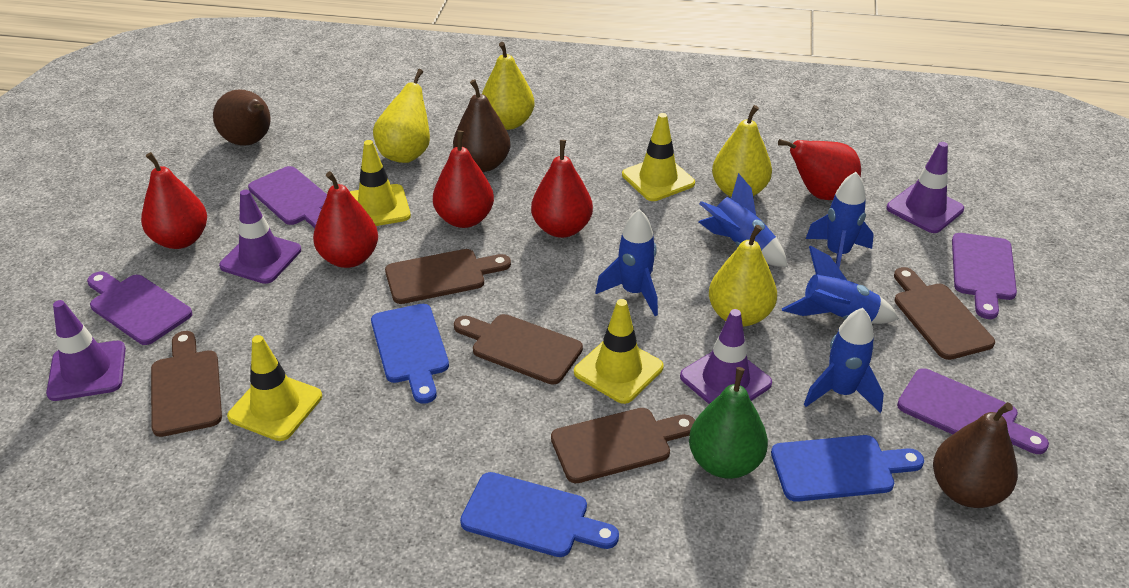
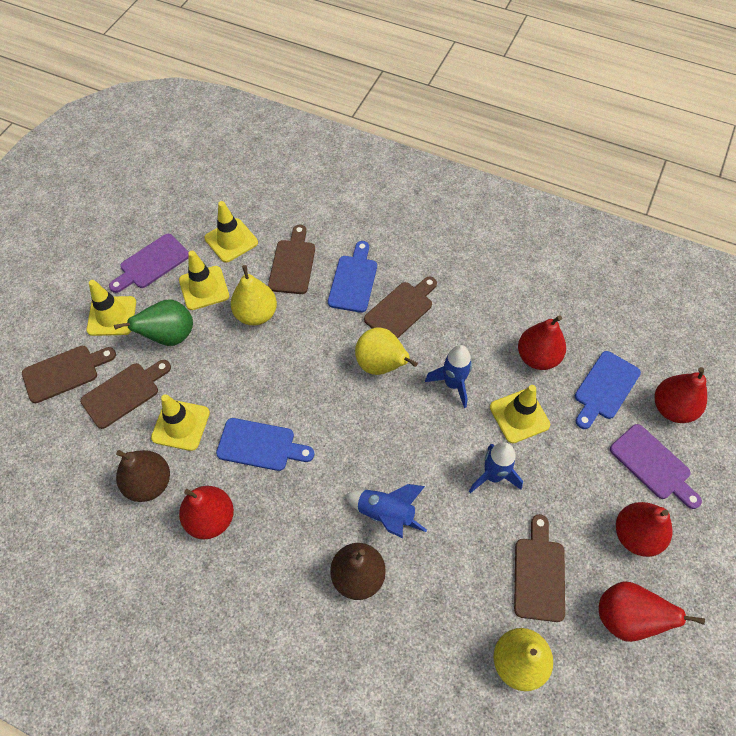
blue rocket: 5 -> 3
brown pear: 3 -> 2
purple cutting board: 4 -> 2
purple traffic cone: 4 -> 0
yellow pear: 4 -> 3
yellow traffic cone: 4 -> 5

